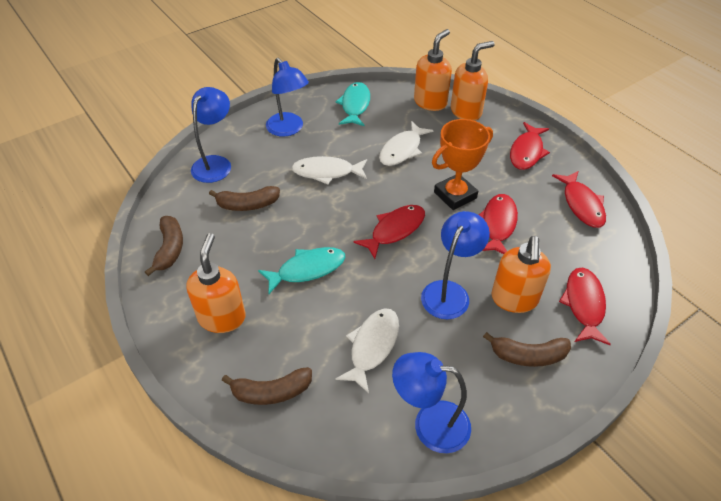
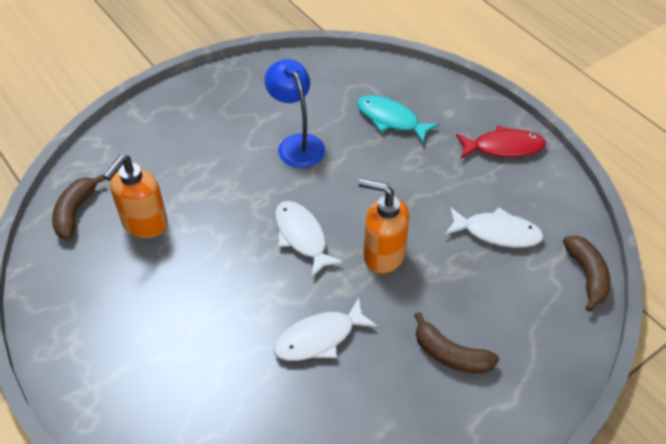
blue lamp: 4 -> 1
brown banana: 4 -> 3
orange soap dispenser: 4 -> 2
orange trophy: 1 -> 0
red fish: 5 -> 1
turquoise fish: 2 -> 1

